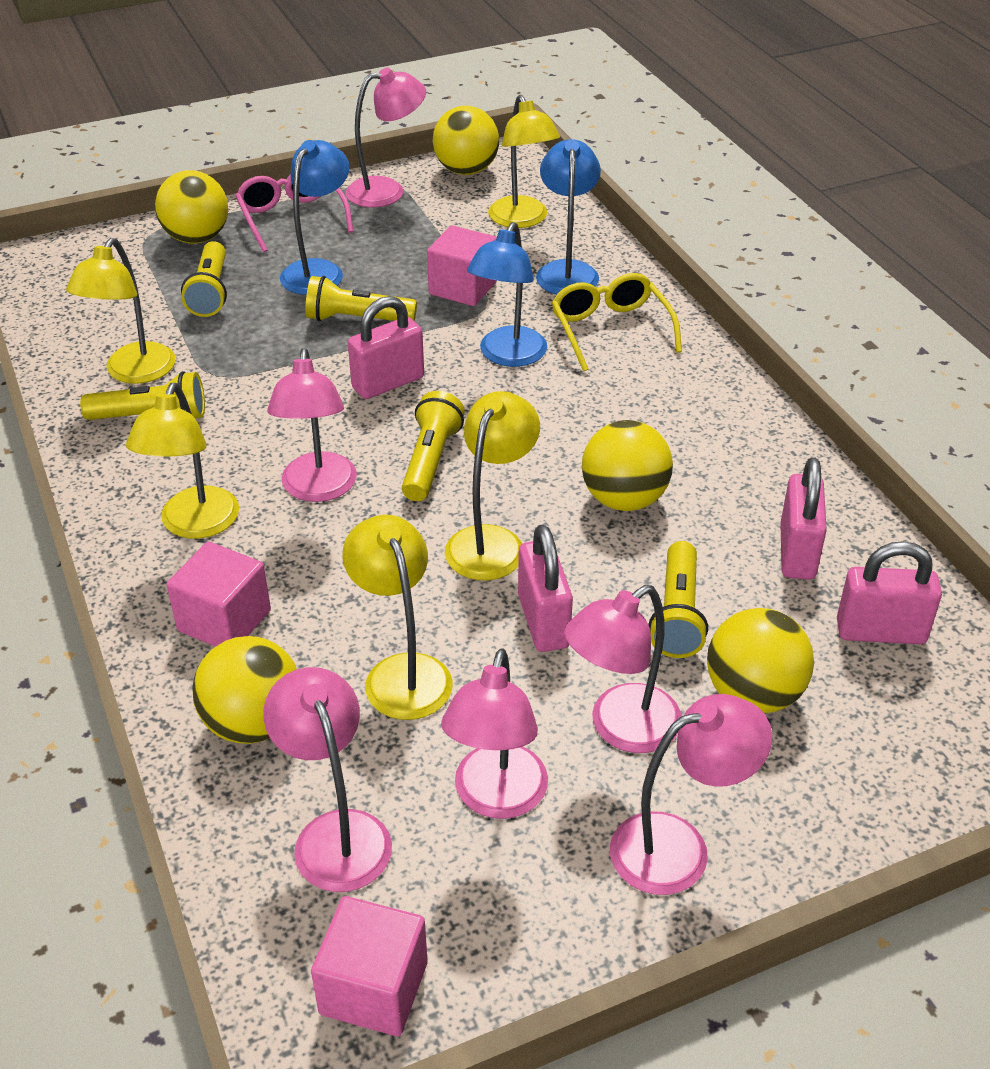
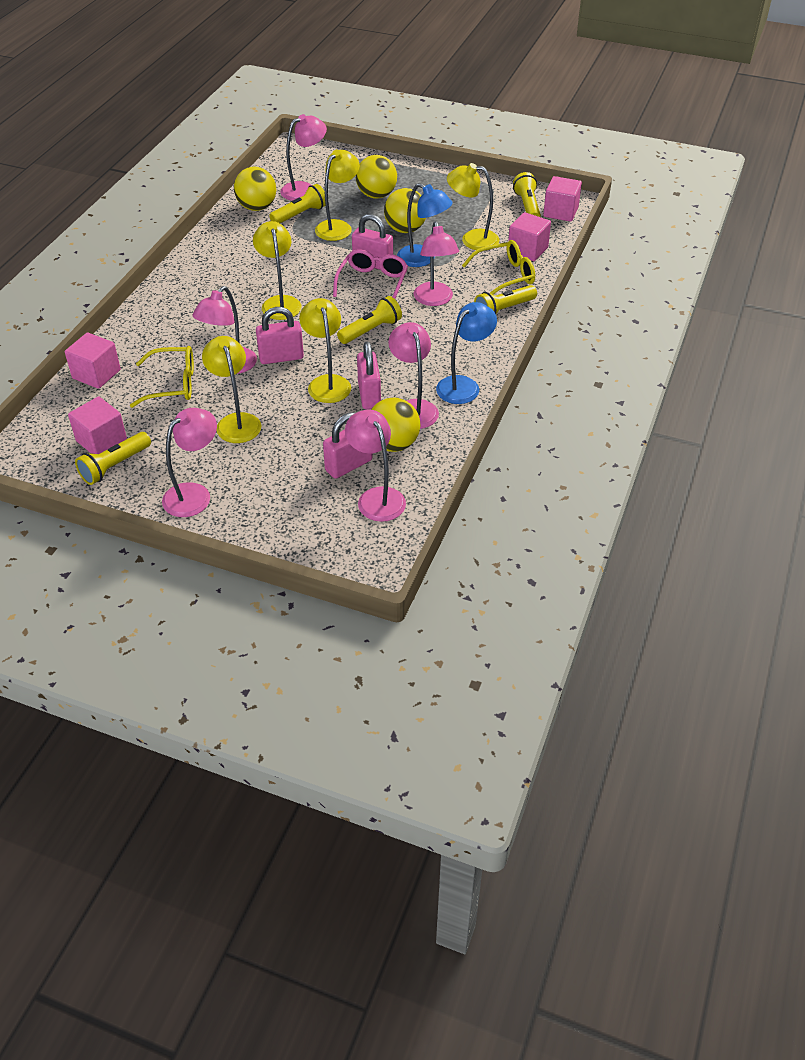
blue lamp: 3 -> 2
pink cube: 3 -> 4
yellow ball: 5 -> 4
yellow glasses: 1 -> 2

